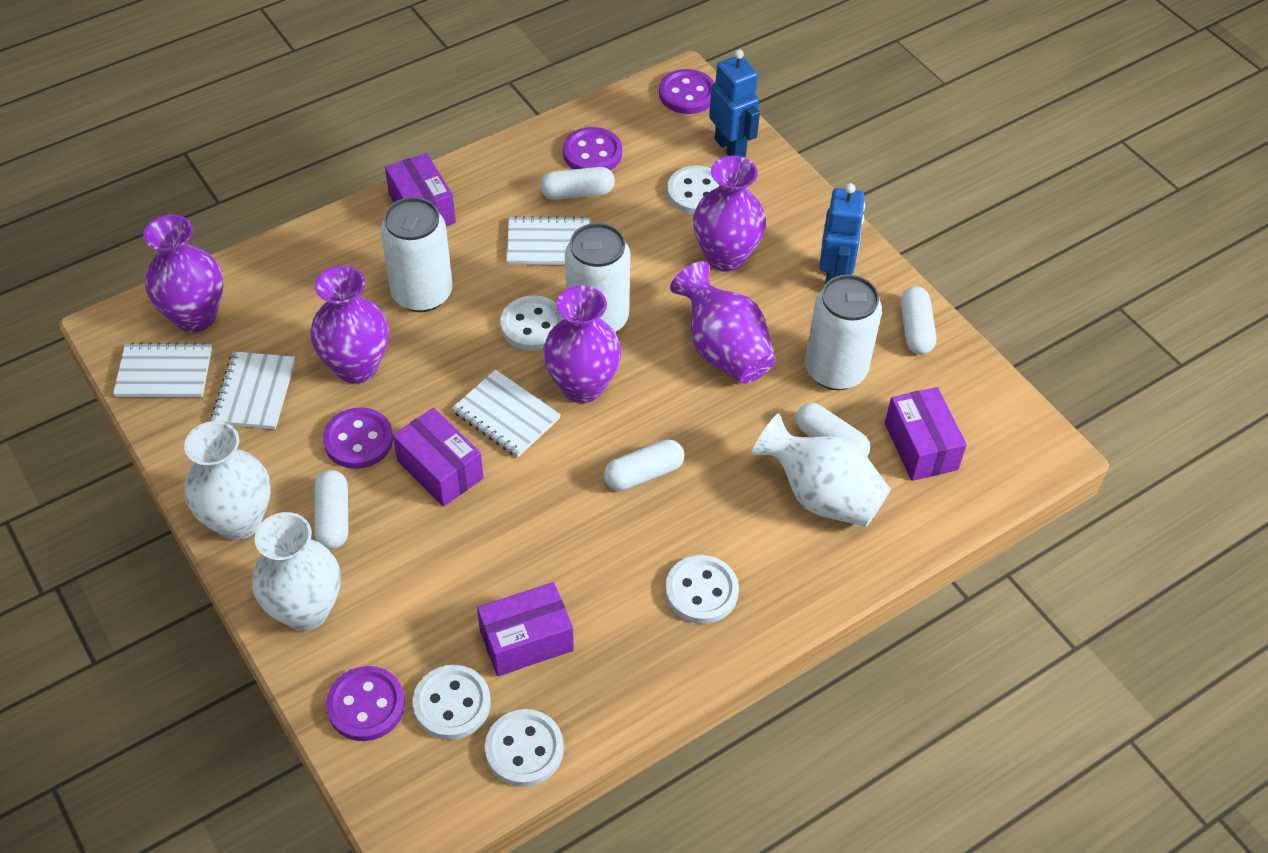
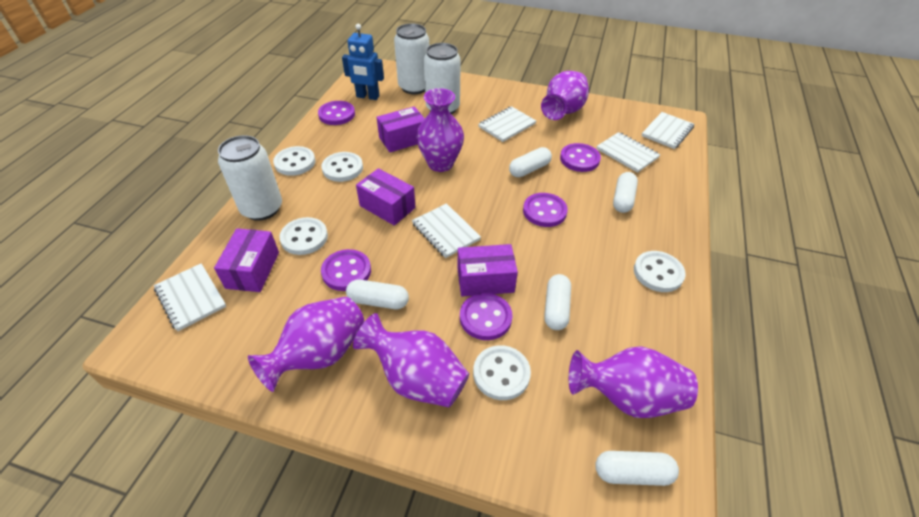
blue robot: 2 -> 1
purple button: 4 -> 5
white notebook: 4 -> 5
white vase: 3 -> 0

